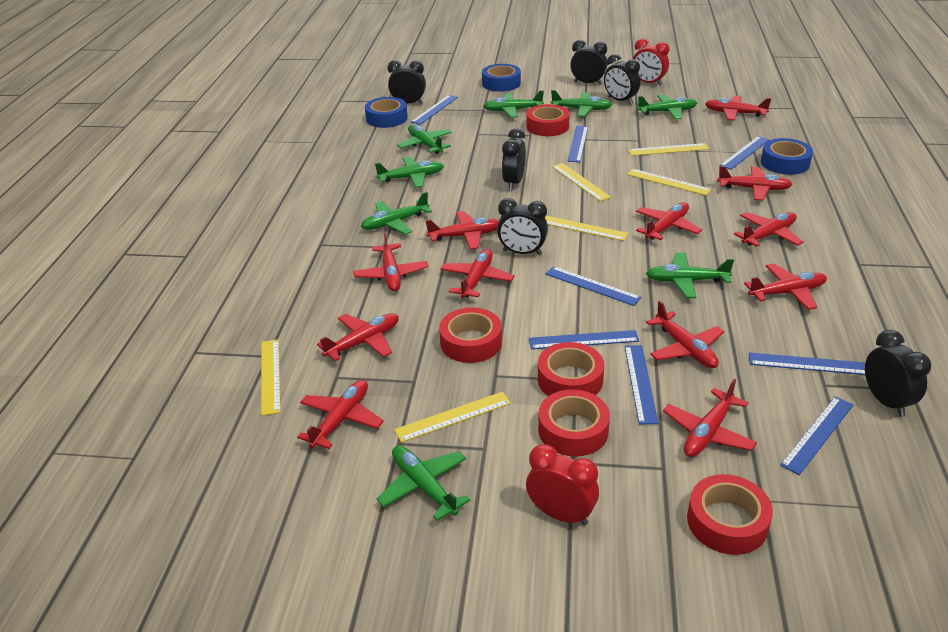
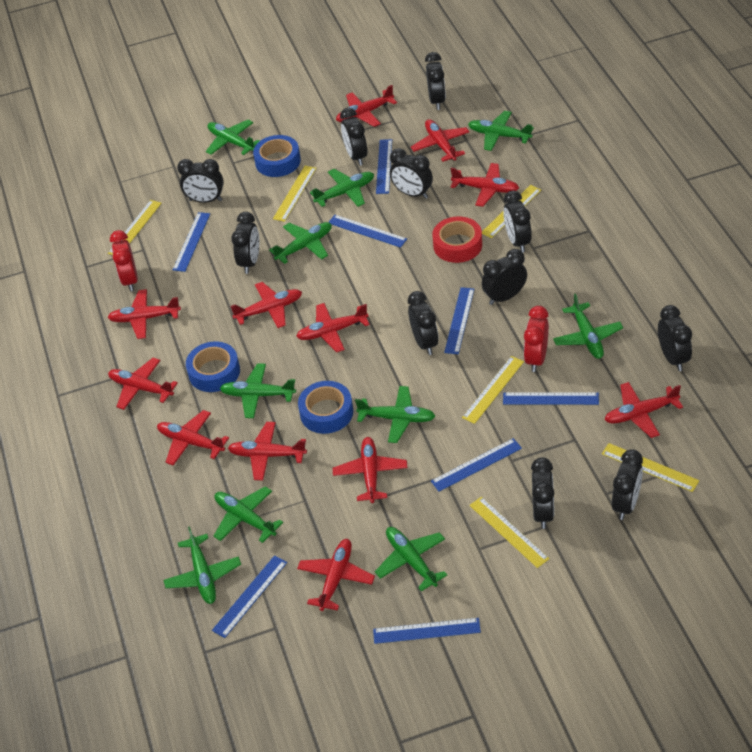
black clock: 6 -> 11
green plane: 8 -> 10
red tape: 5 -> 1

